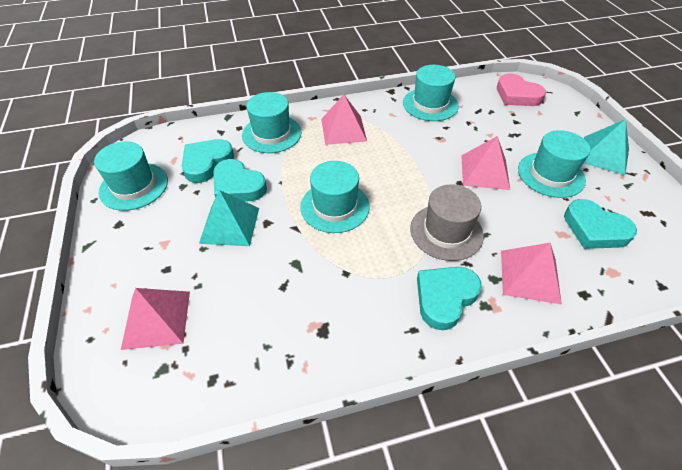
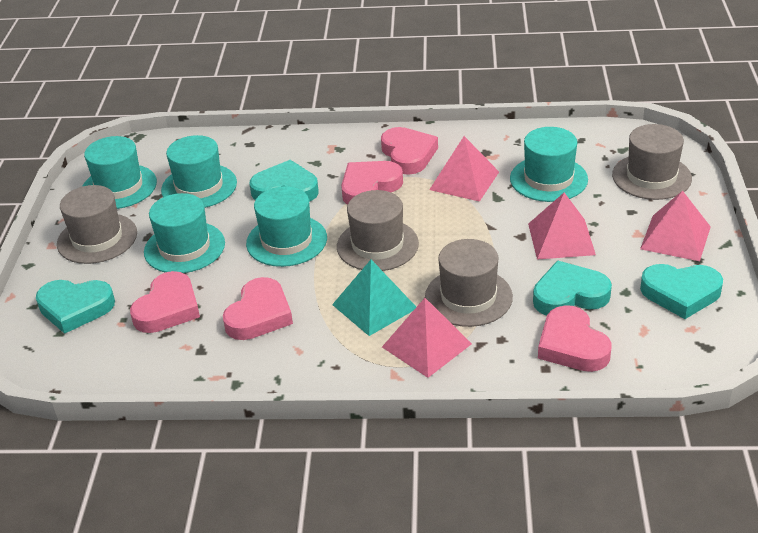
grey hat: 1 -> 4
pink heart: 1 -> 5
turquoise pyramid: 2 -> 1

